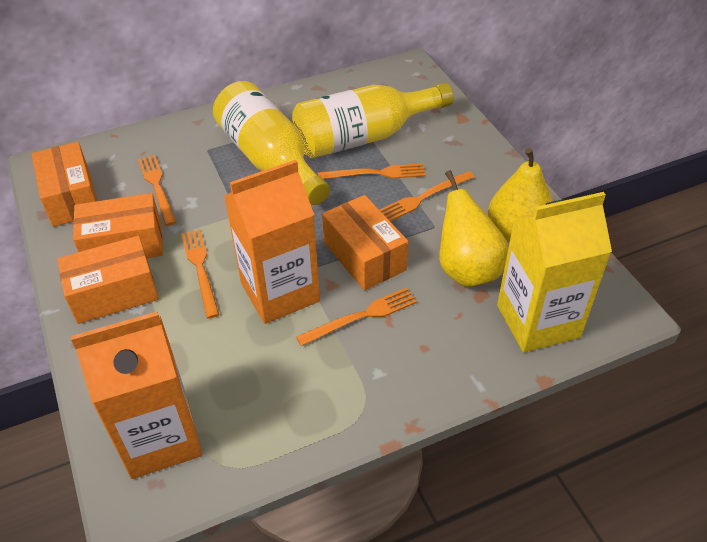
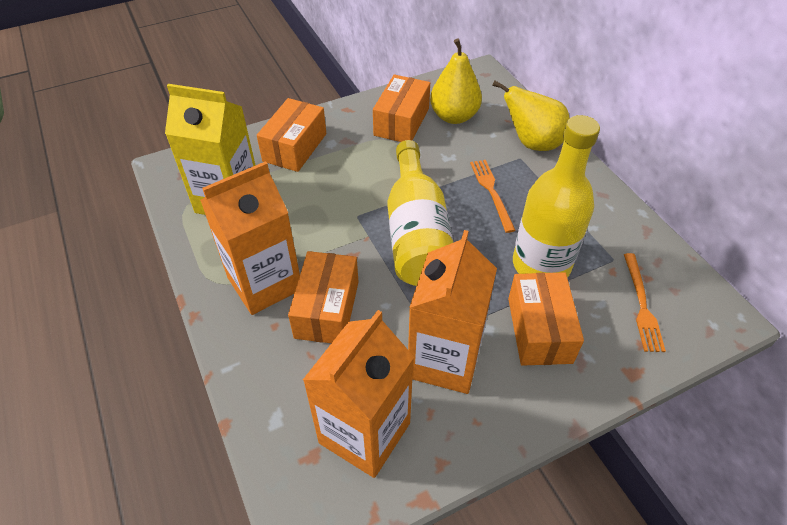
orange carton: 2 -> 3
orange fork: 5 -> 2

